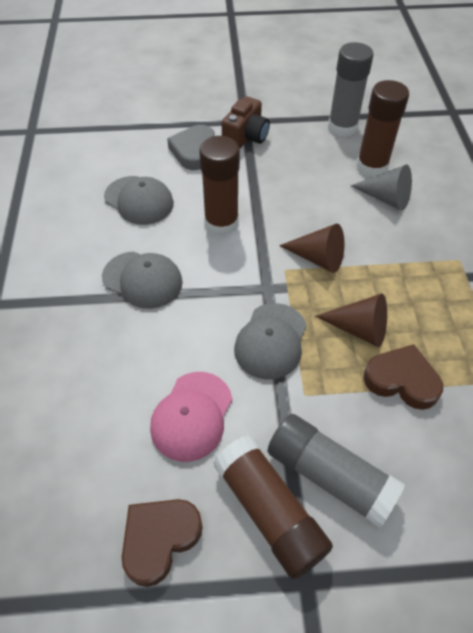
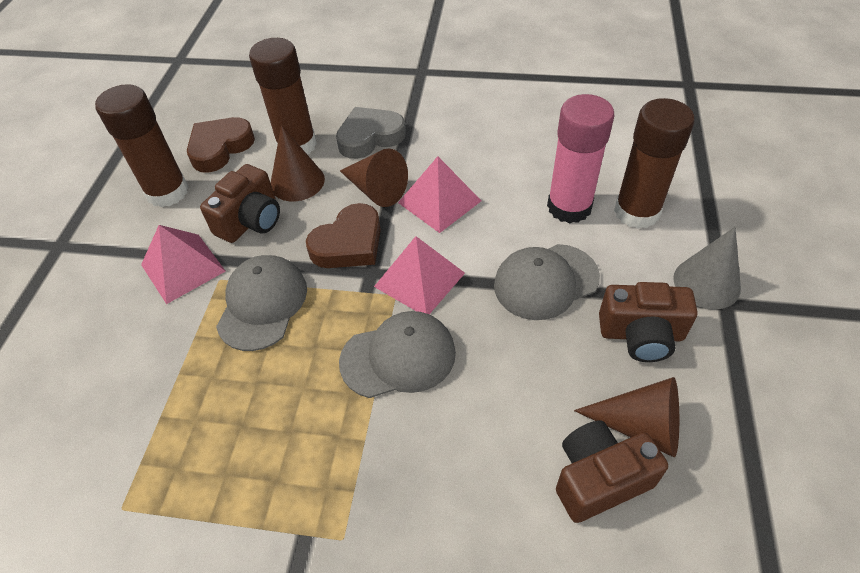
brown camera: 1 -> 3
brown cone: 2 -> 3
grey glue stick: 2 -> 0
pink cap: 1 -> 0
pink glue stick: 0 -> 1
pink pyramid: 0 -> 3

